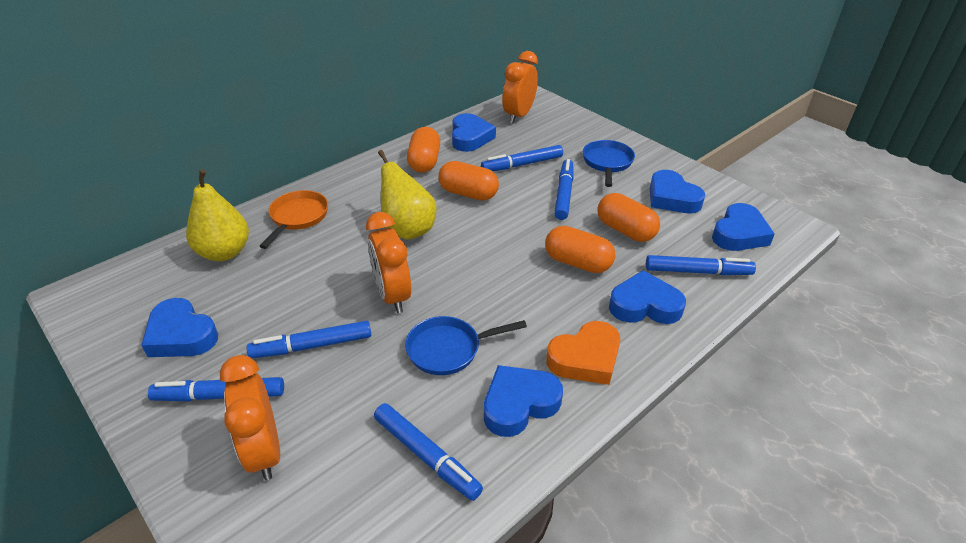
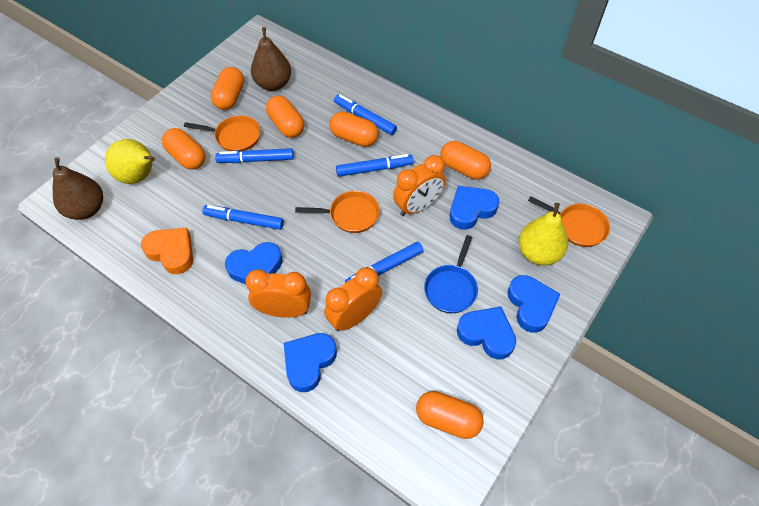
blue heart: 6 -> 5
blue marker: 6 -> 5
blue pan: 2 -> 1
brown pear: 0 -> 2
orange capsule: 4 -> 6
orange pan: 1 -> 3

